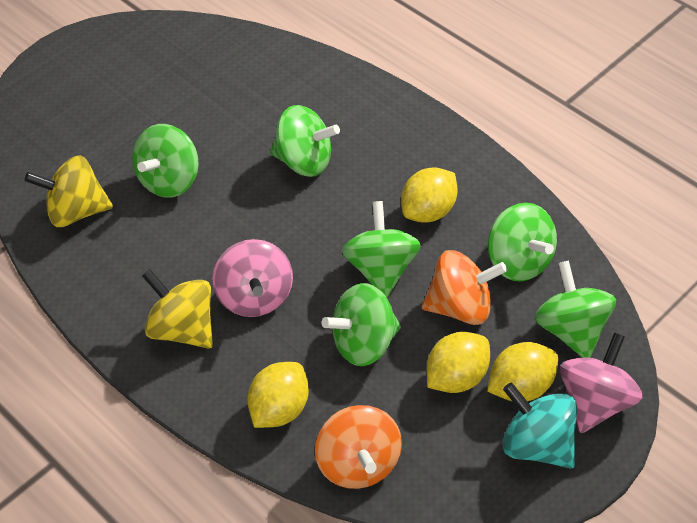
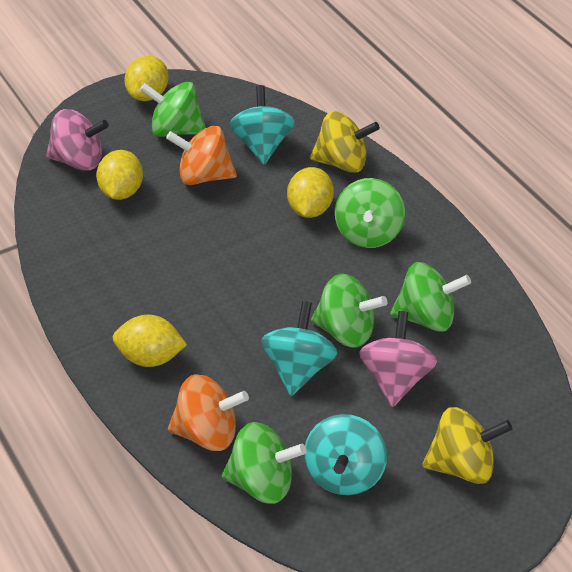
green spinning top: 6 -> 5
turquoise spinning top: 1 -> 3

